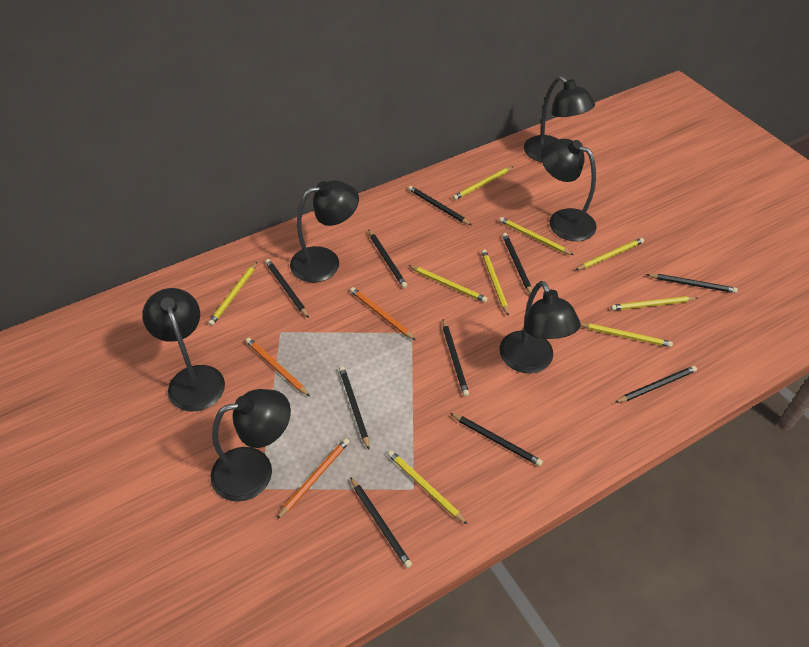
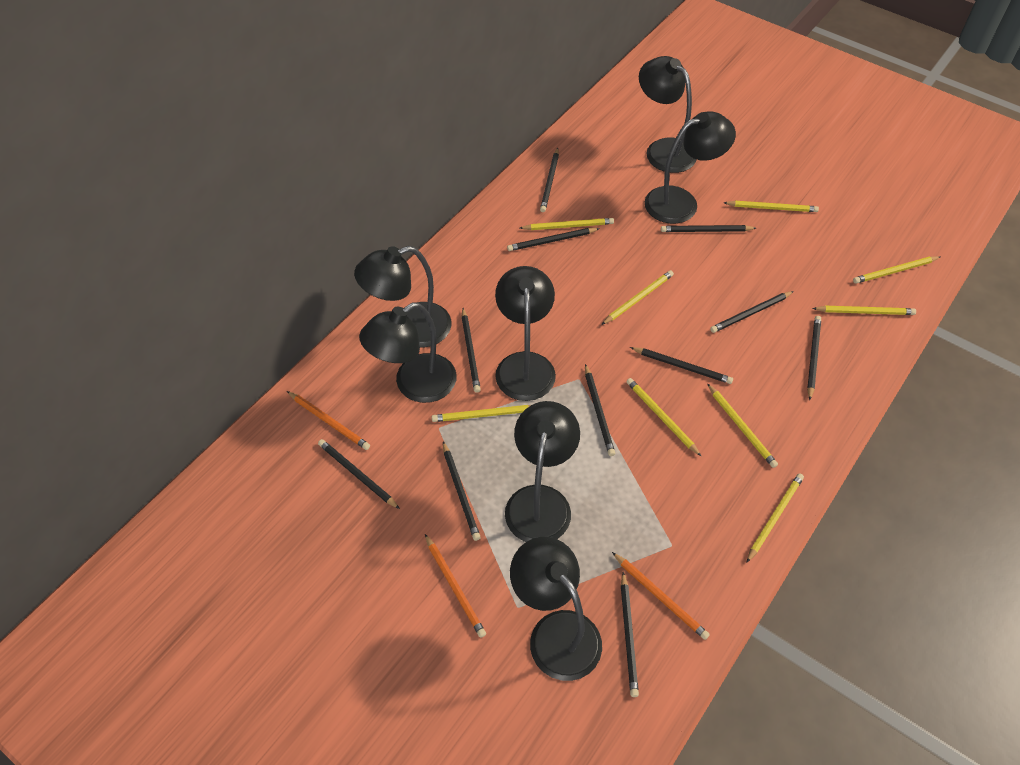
black lamp: 6 -> 7
black pencil: 10 -> 11

